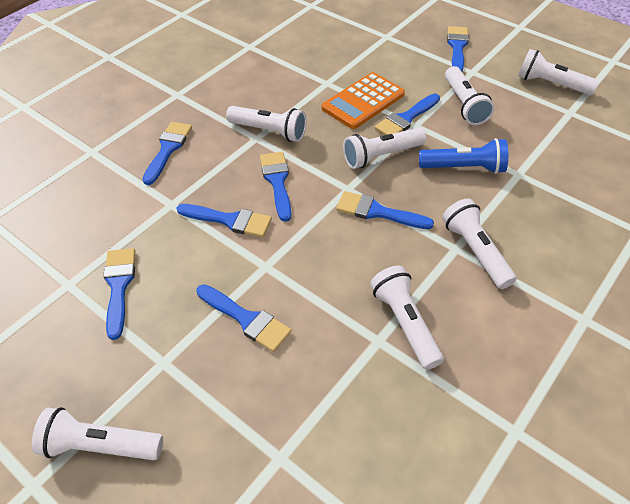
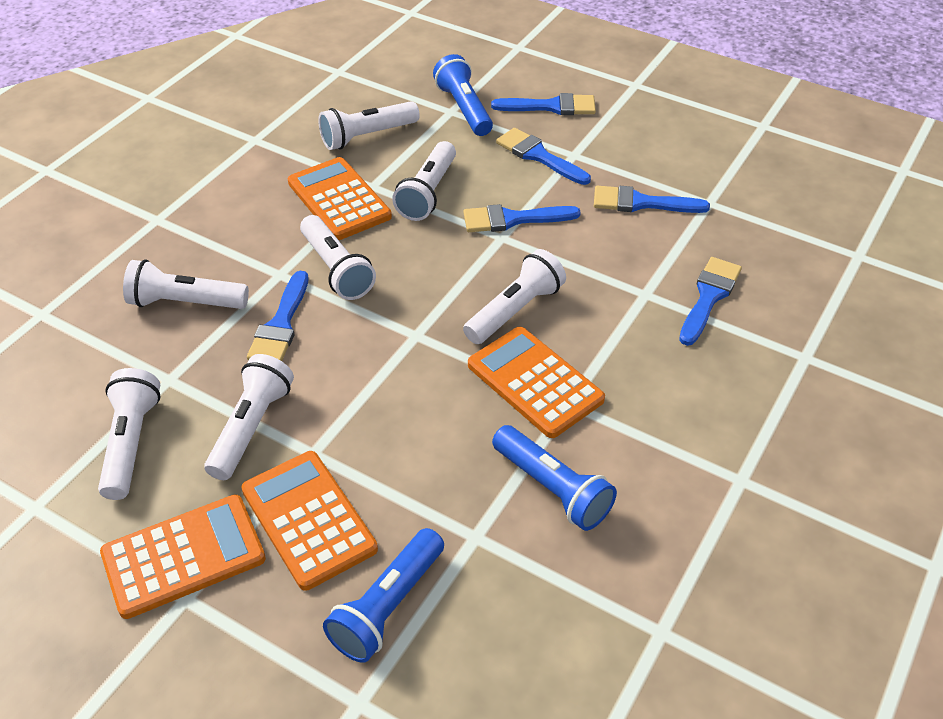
blue brush: 8 -> 6
blue flashlight: 1 -> 3
orange calculator: 1 -> 4

